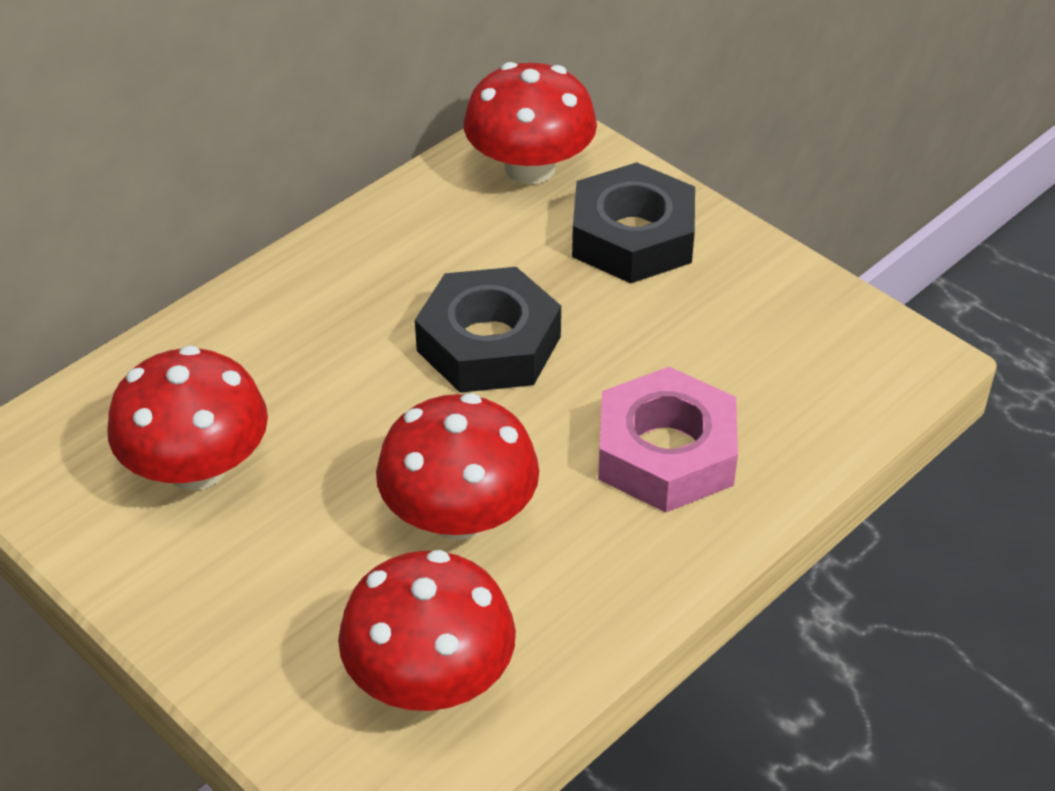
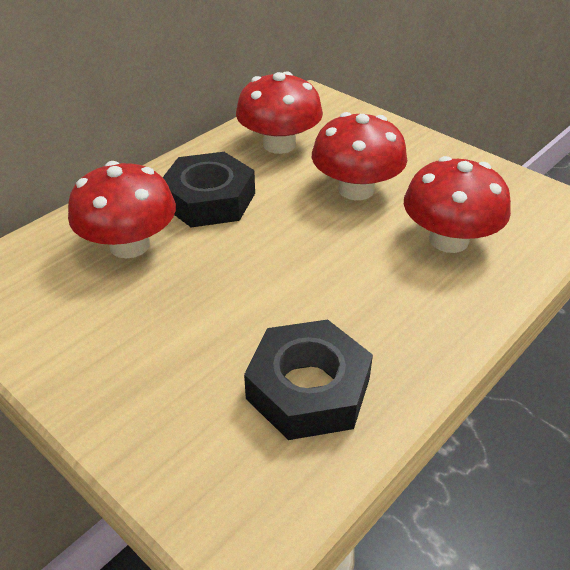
pink nut: 1 -> 0

